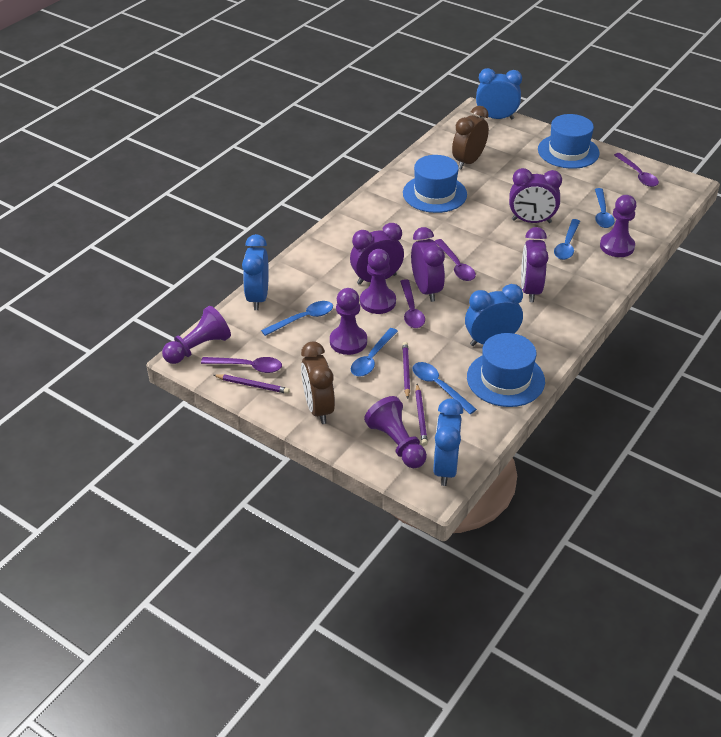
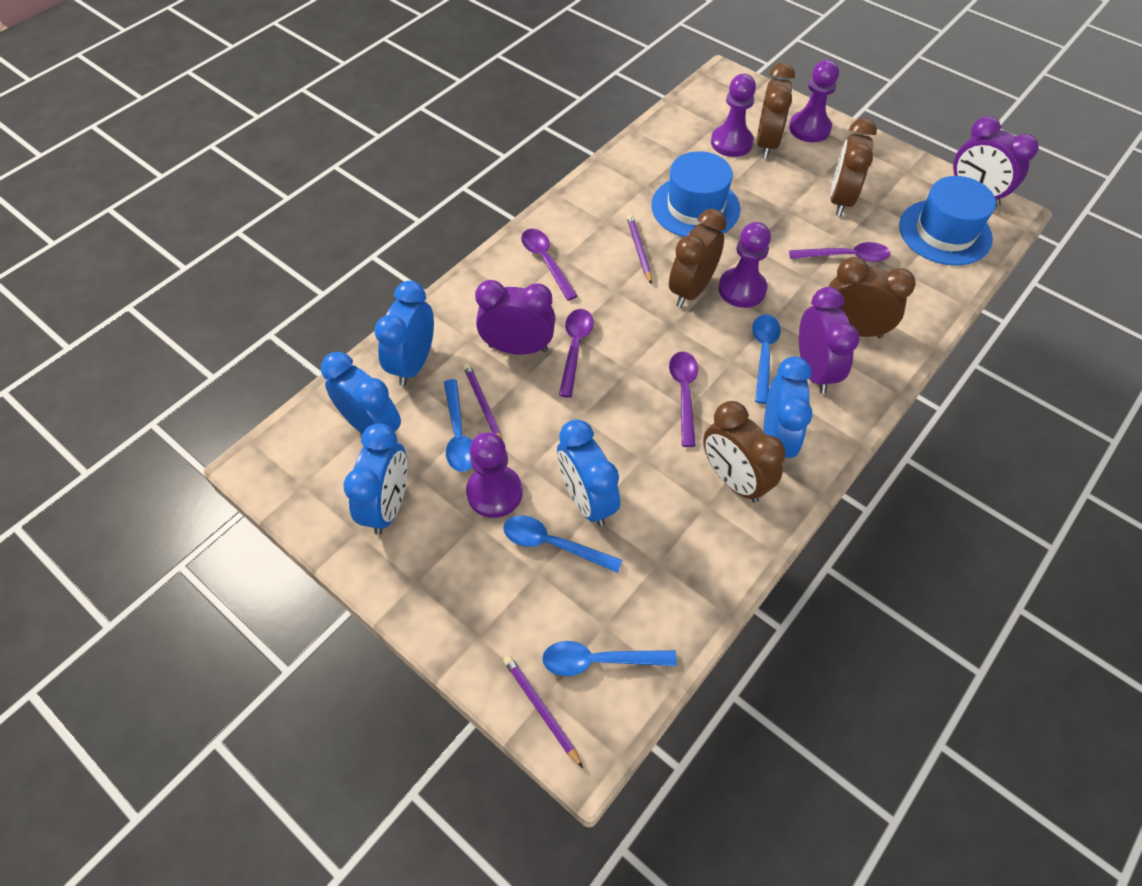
blue clock: 4 -> 5
blue hat: 3 -> 2
blue spoon: 5 -> 4
brown clock: 2 -> 5
purple clock: 4 -> 3
purple pawn: 5 -> 4

